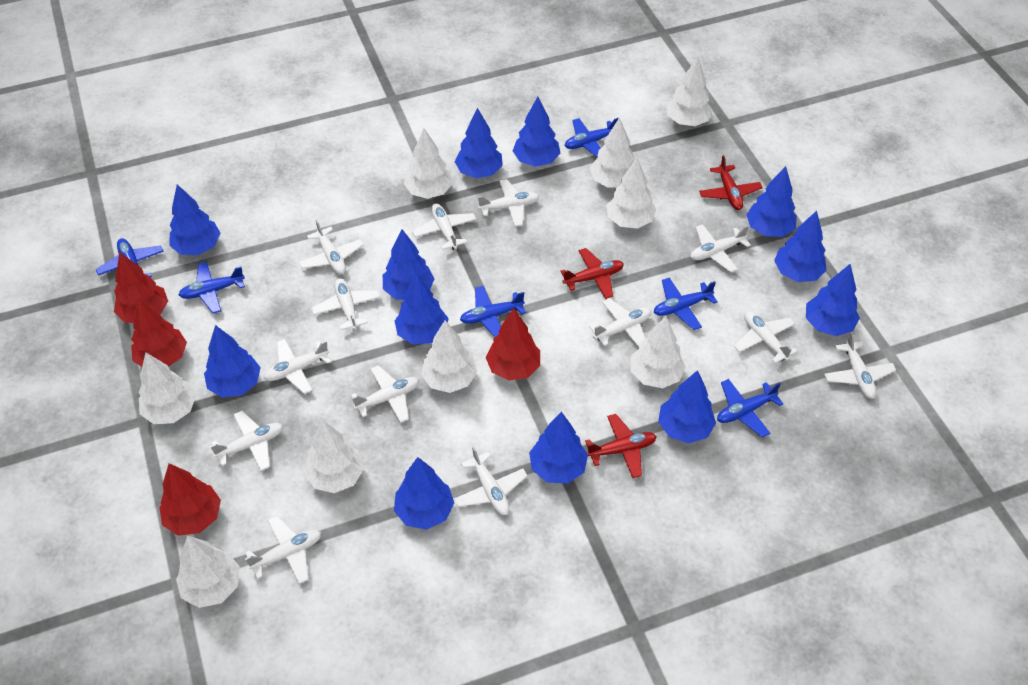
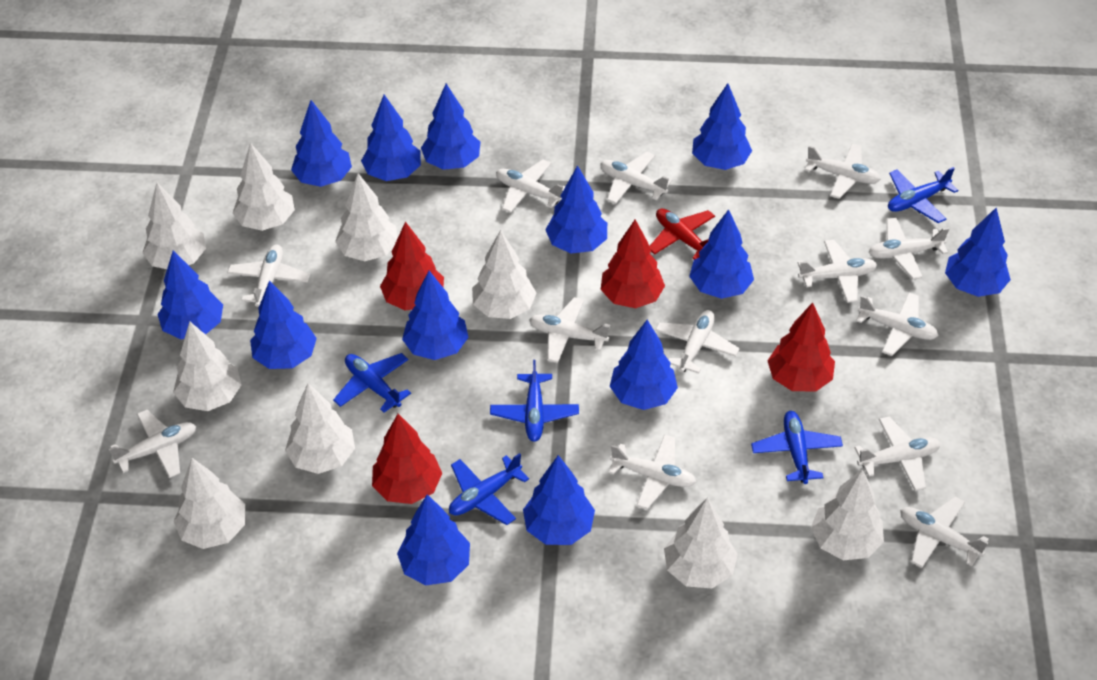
blue plane: 6 -> 5
blue tree: 12 -> 13
red plane: 3 -> 1

